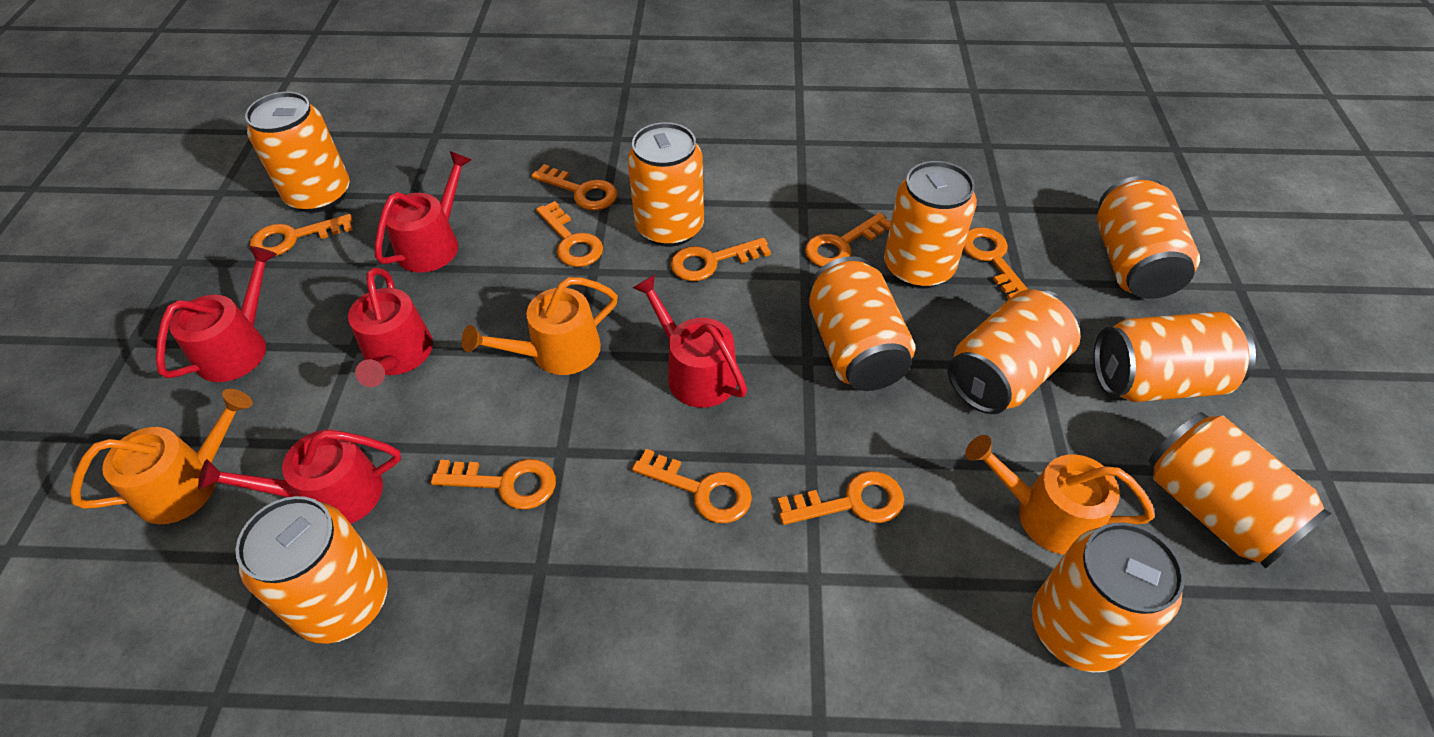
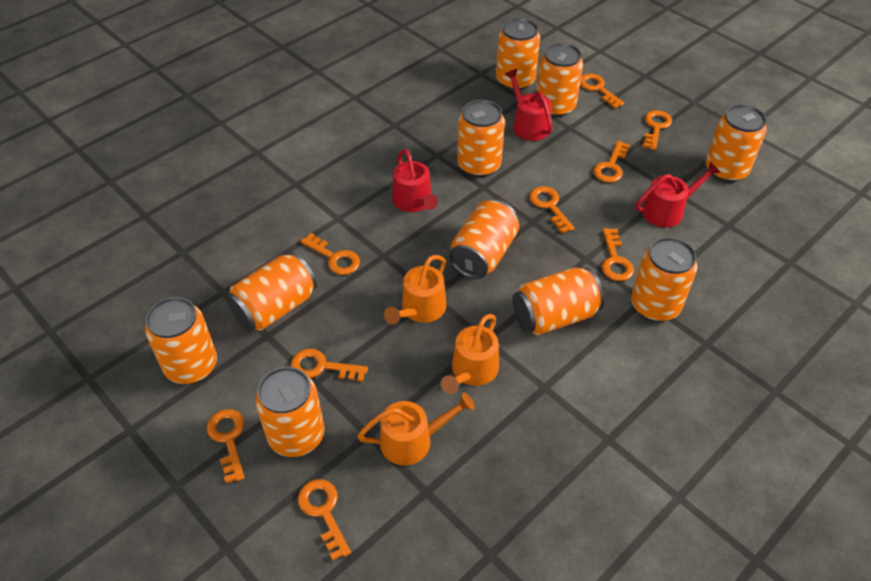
red watering can: 5 -> 3

